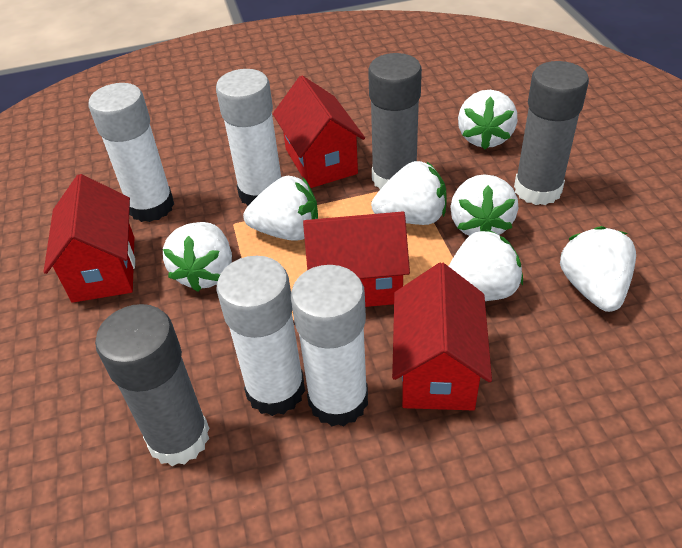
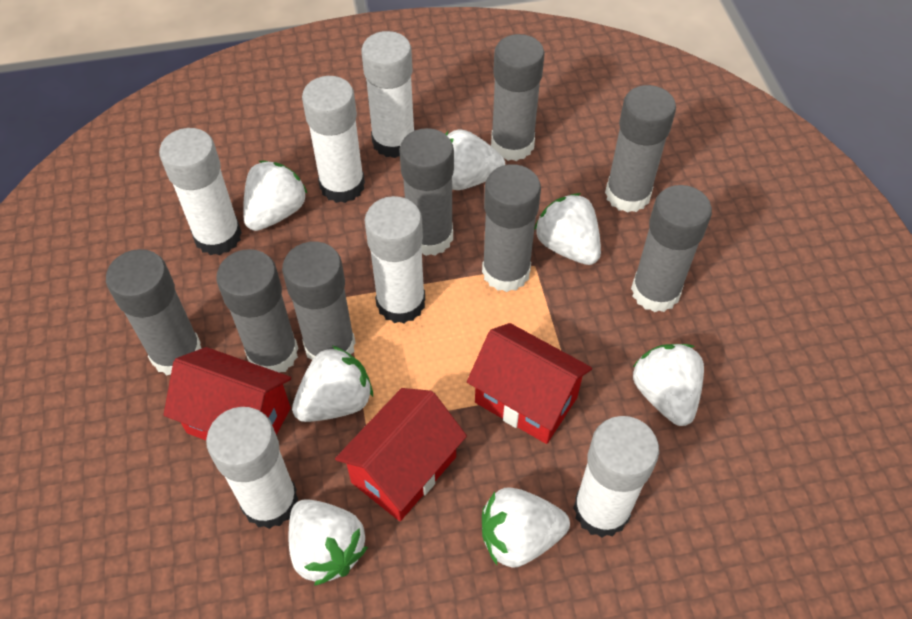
grey glue stick: 3 -> 8
red house: 4 -> 3
white glue stick: 4 -> 6

